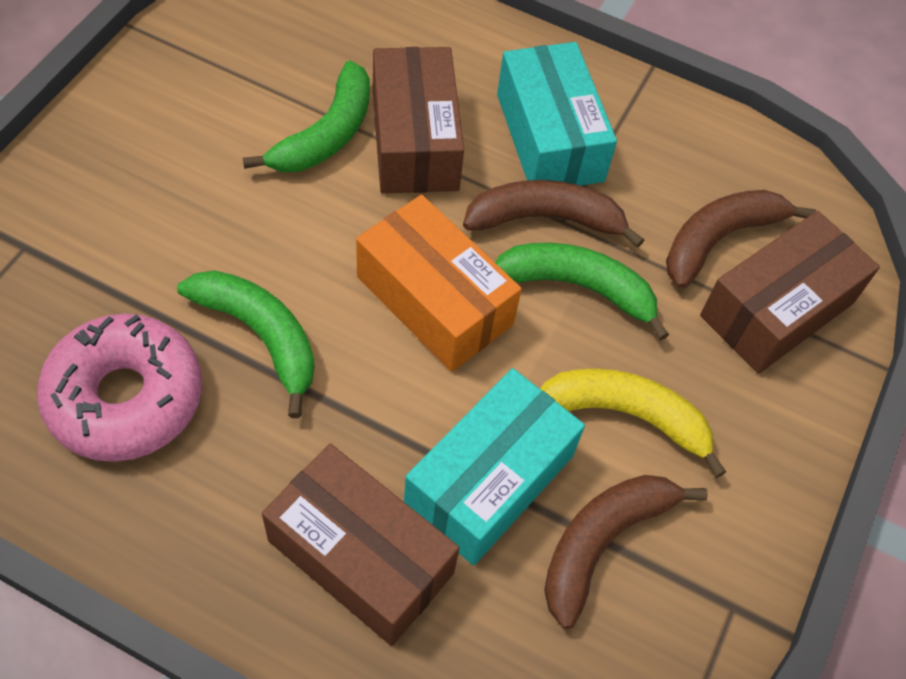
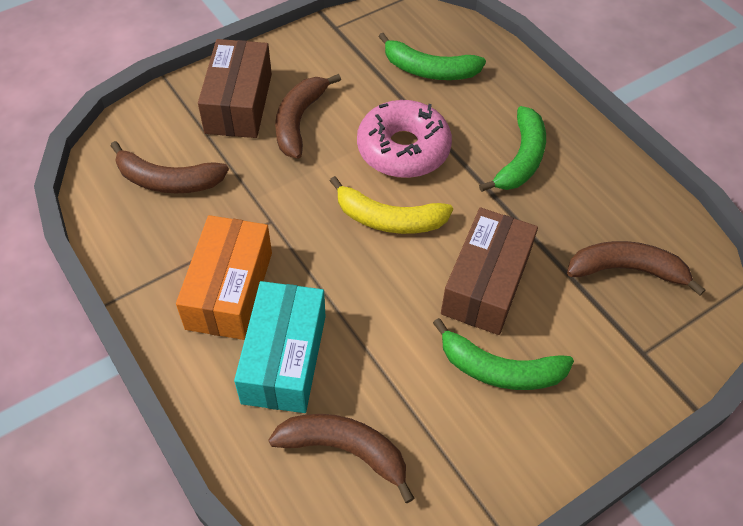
brown banana: 3 -> 4
brown box: 3 -> 2
turquoise box: 2 -> 1

